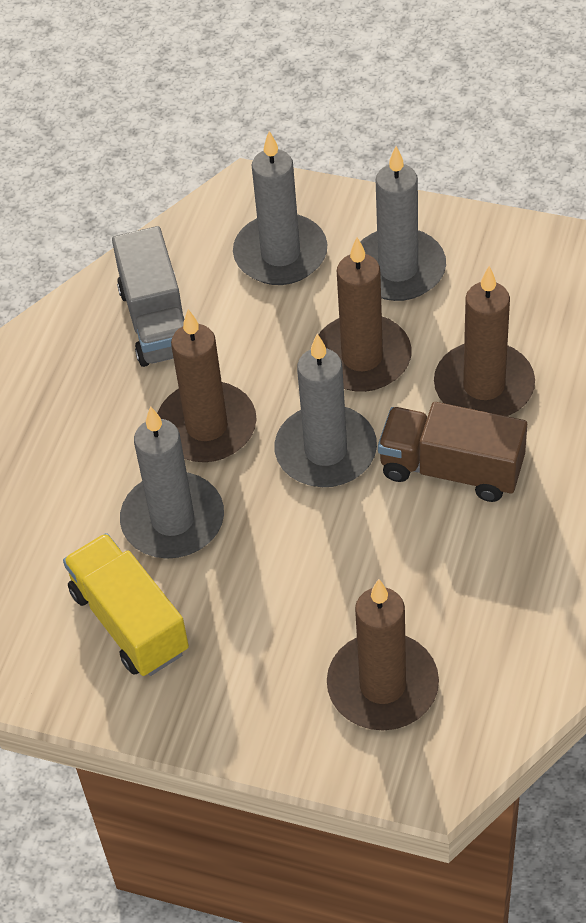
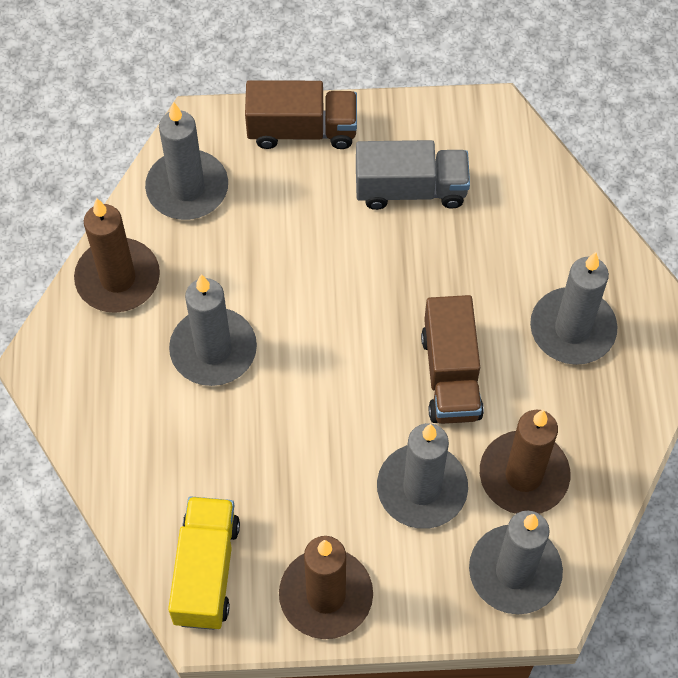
brown candle: 4 -> 3
brown truck: 1 -> 2
grey candle: 4 -> 5

